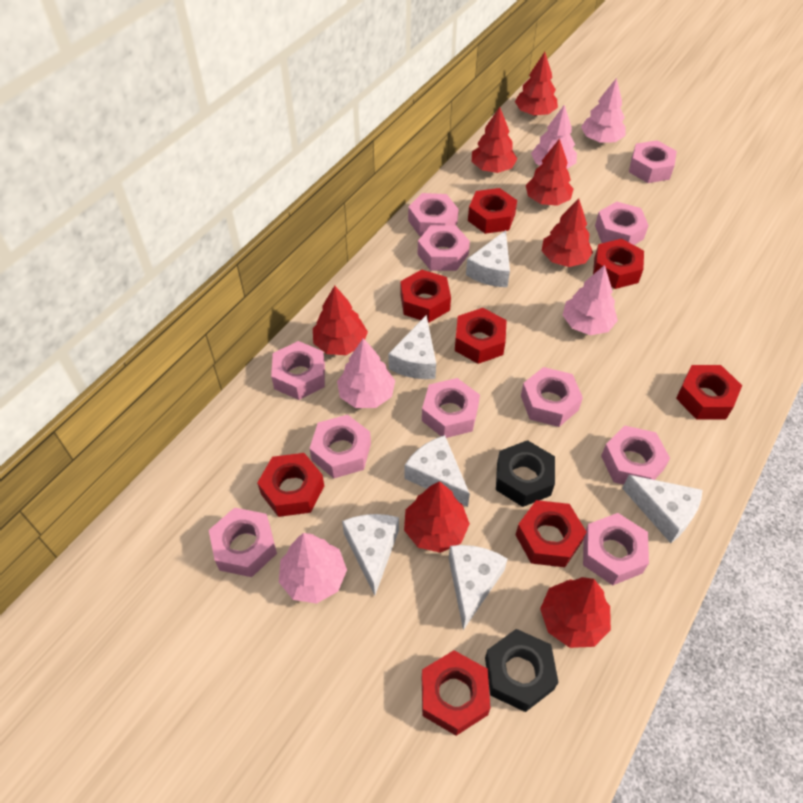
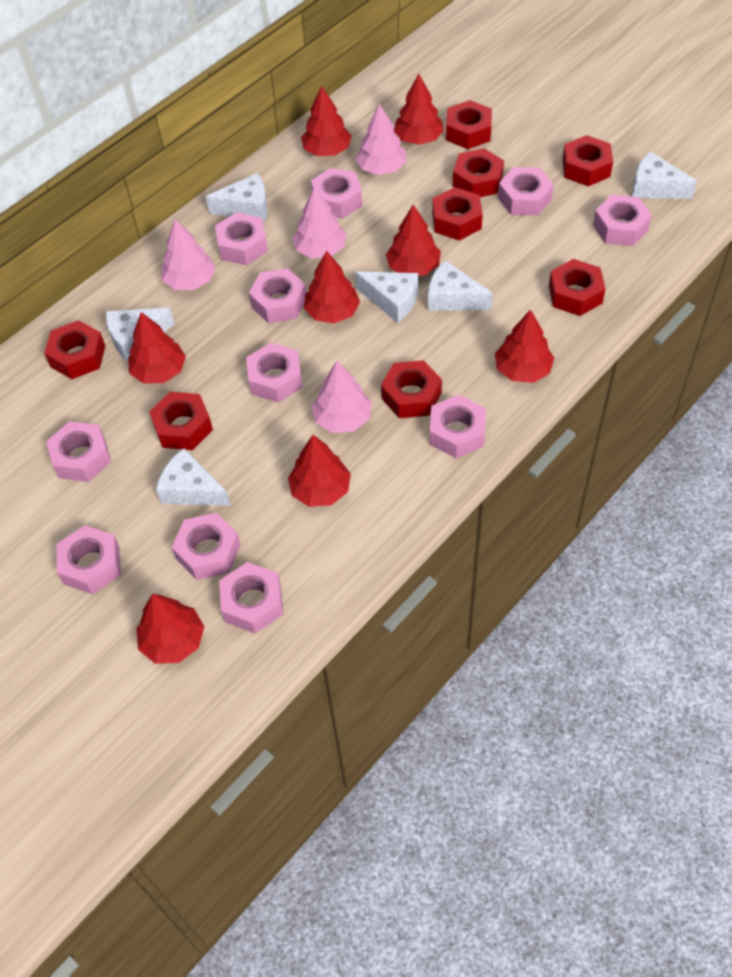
black nut: 2 -> 0
pink tree: 5 -> 4
red tree: 7 -> 8

